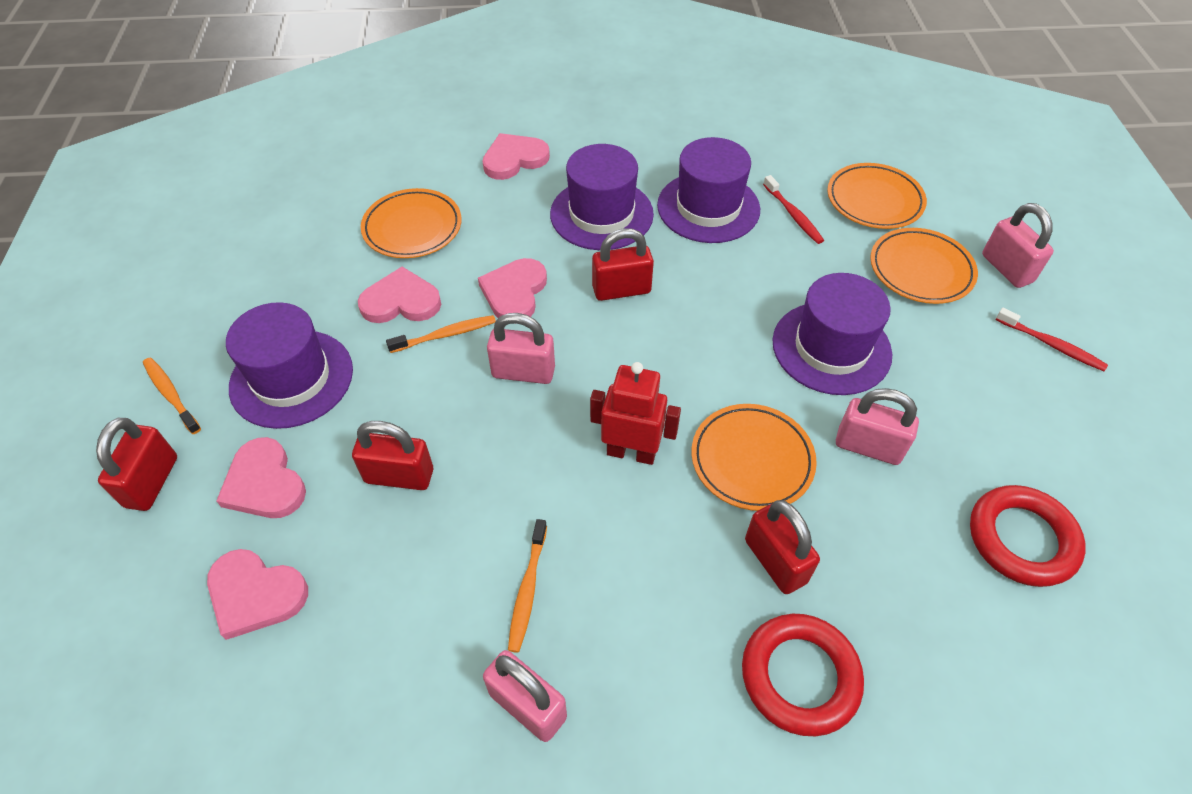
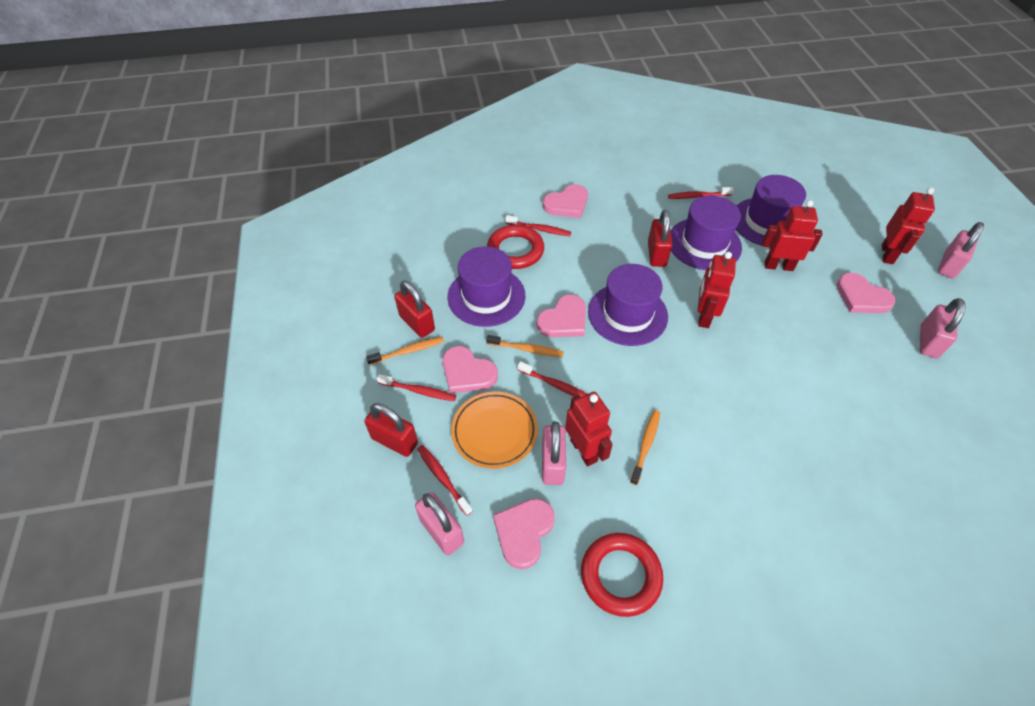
orange plate: 4 -> 1
red padlock: 4 -> 3
red robot: 1 -> 4
red toothbrush: 2 -> 5

